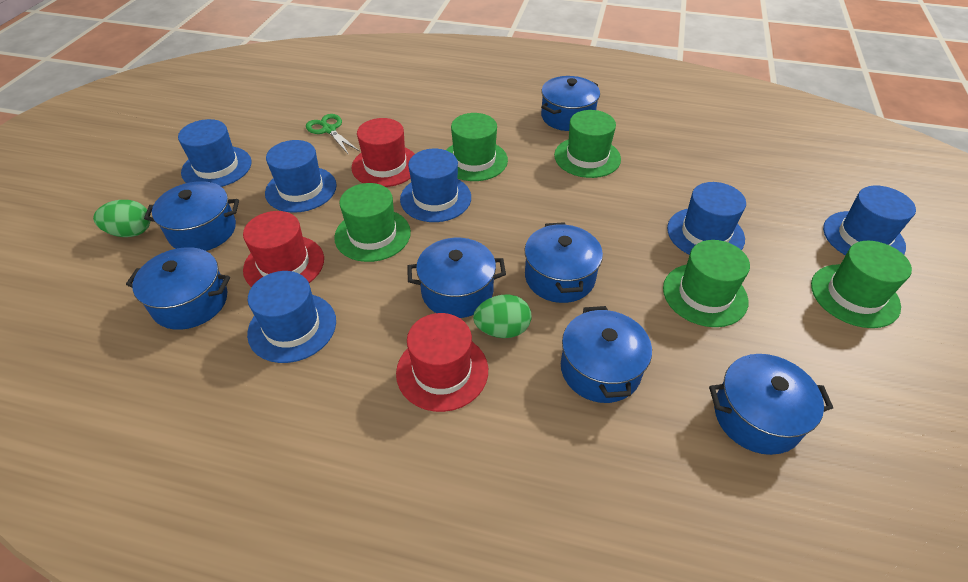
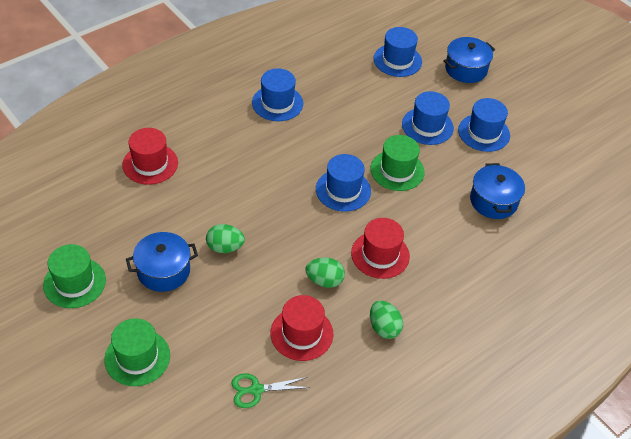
blue hat: 6 -> 5
blue pot: 7 -> 3
green egg: 2 -> 3
green hat: 5 -> 3

